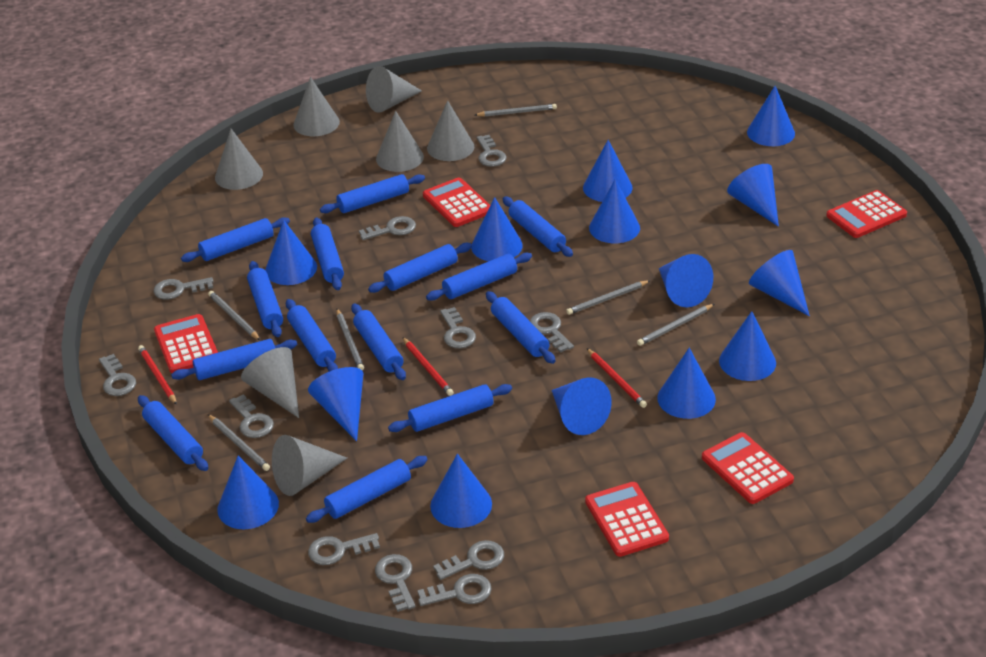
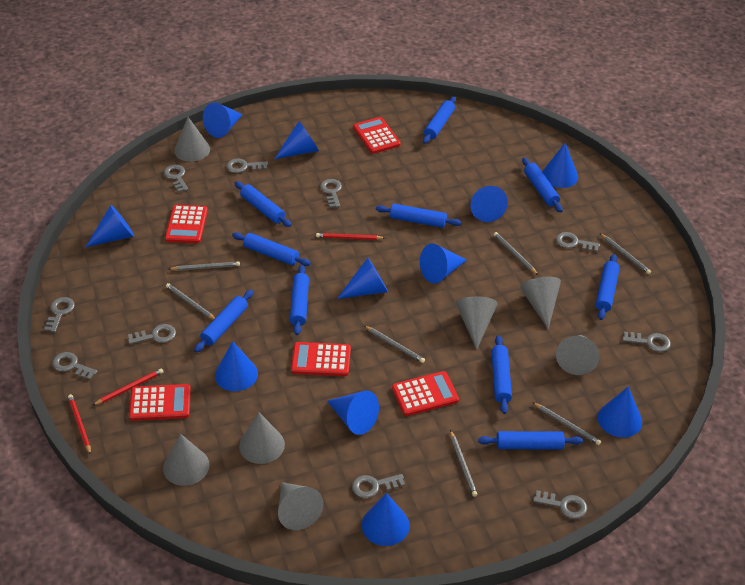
blue cone: 14 -> 11
blue rolling pin: 14 -> 10
grey key: 11 -> 10
grey pencil: 6 -> 7

